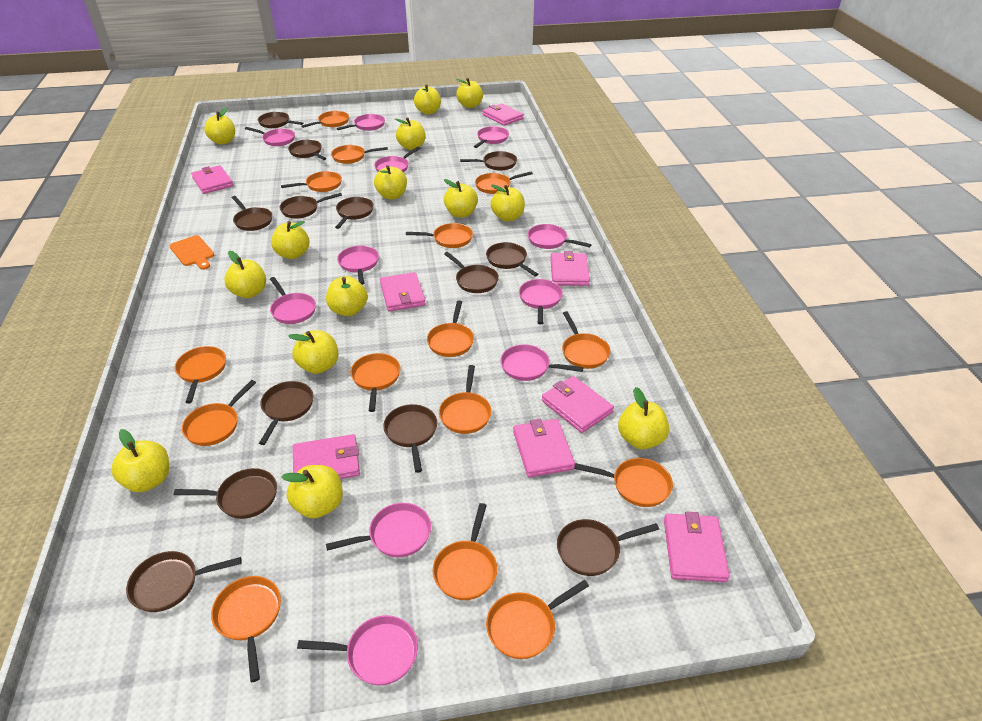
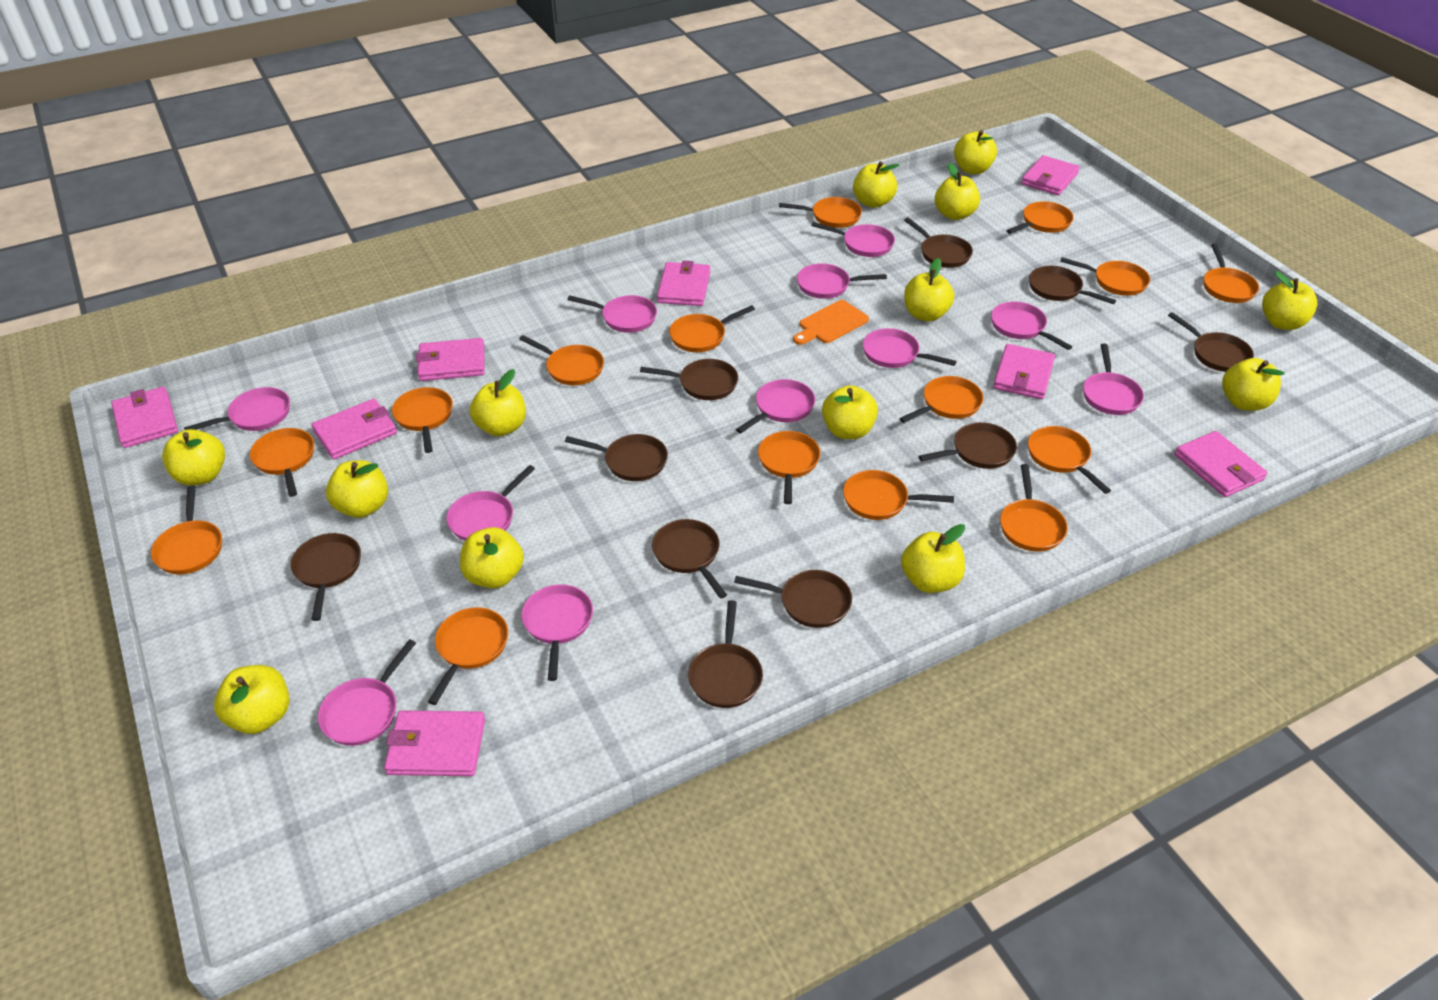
brown pan: 13 -> 10
yellow apple: 14 -> 13

